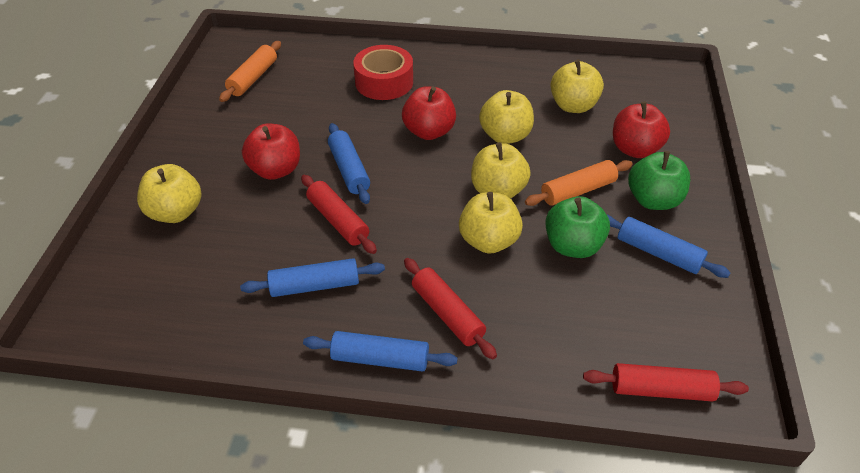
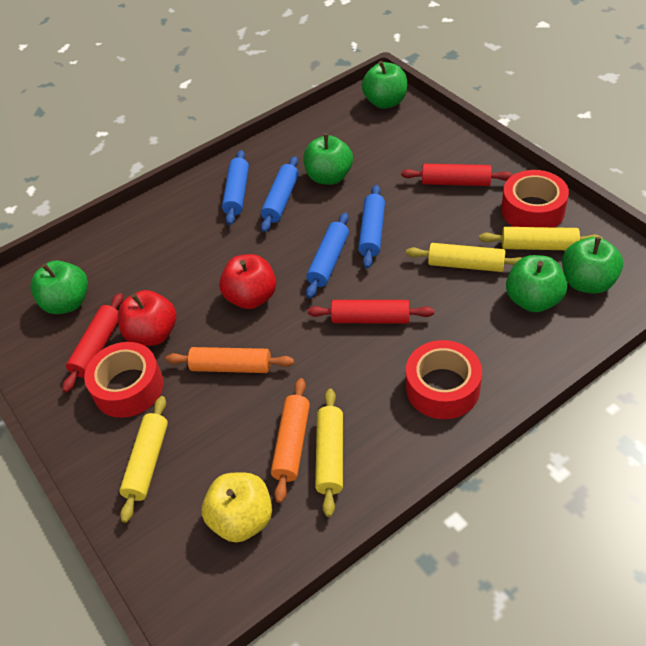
green apple: 2 -> 5
red apple: 3 -> 2
red tape: 1 -> 3
yellow apple: 5 -> 1
yellow rolling pin: 0 -> 4

